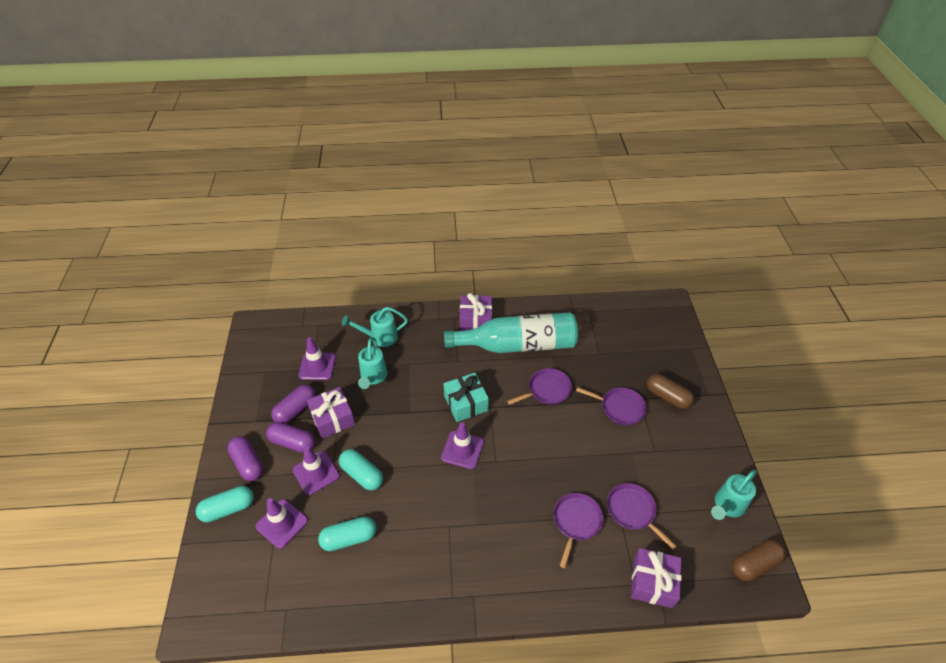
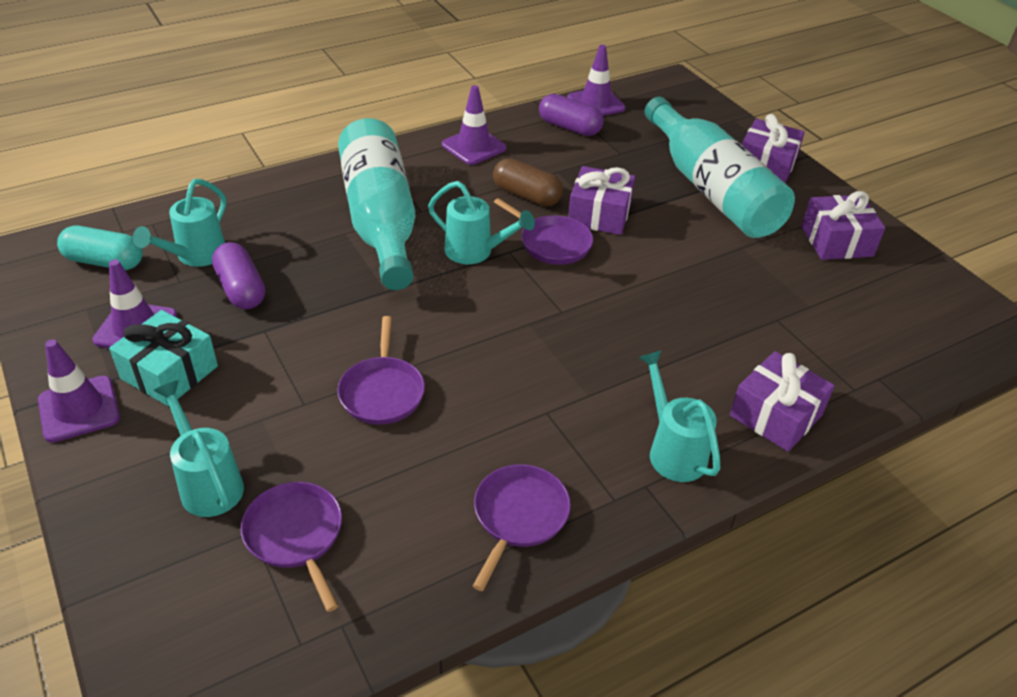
brown capsule: 2 -> 1
purple capsule: 3 -> 2
purple gift: 3 -> 4
turquoise bottle: 1 -> 2
turquoise capsule: 3 -> 1
turquoise watering can: 3 -> 4

